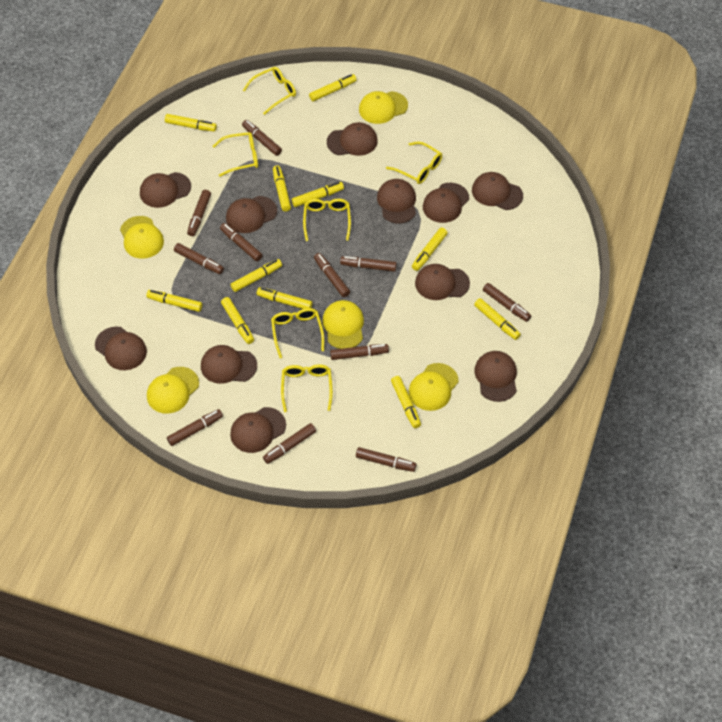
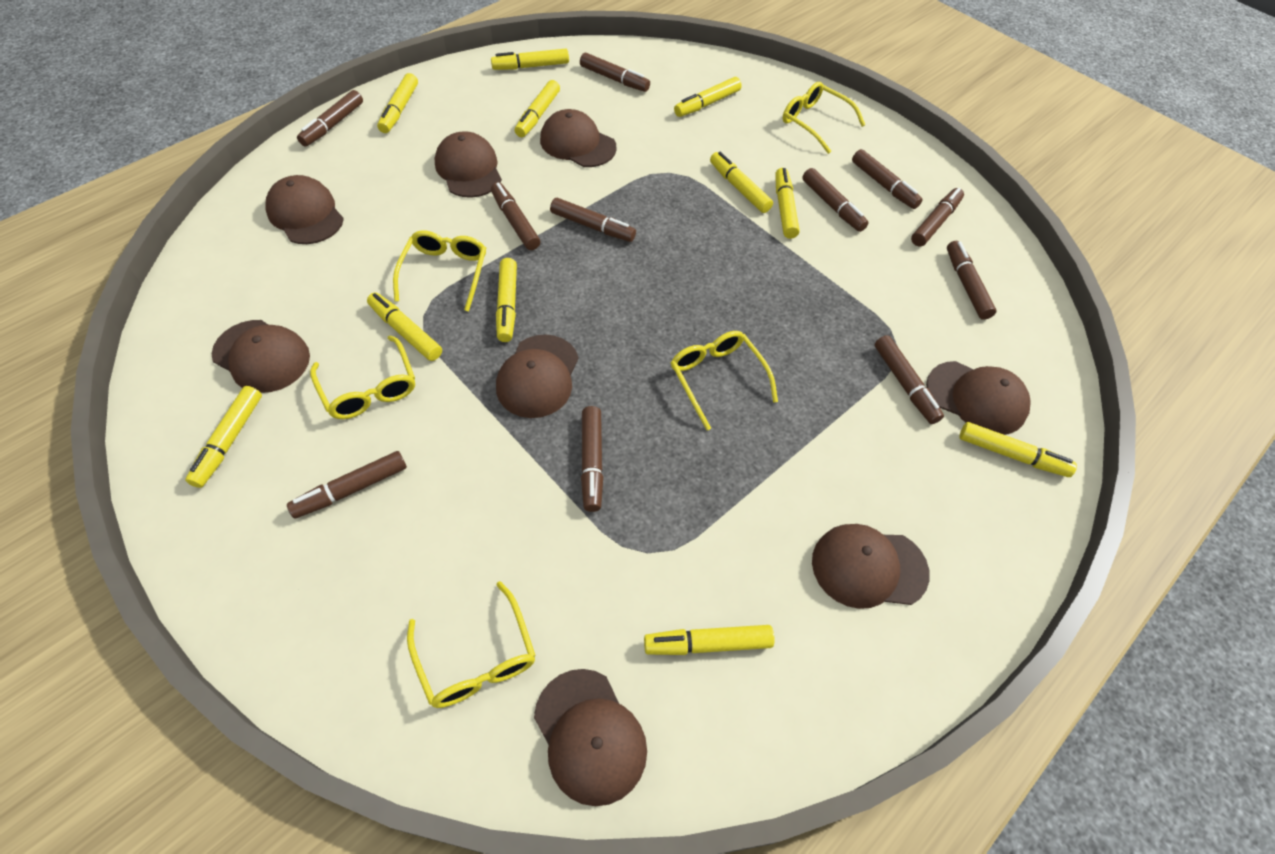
brown cap: 11 -> 8
yellow cap: 5 -> 0
yellow glasses: 6 -> 5

